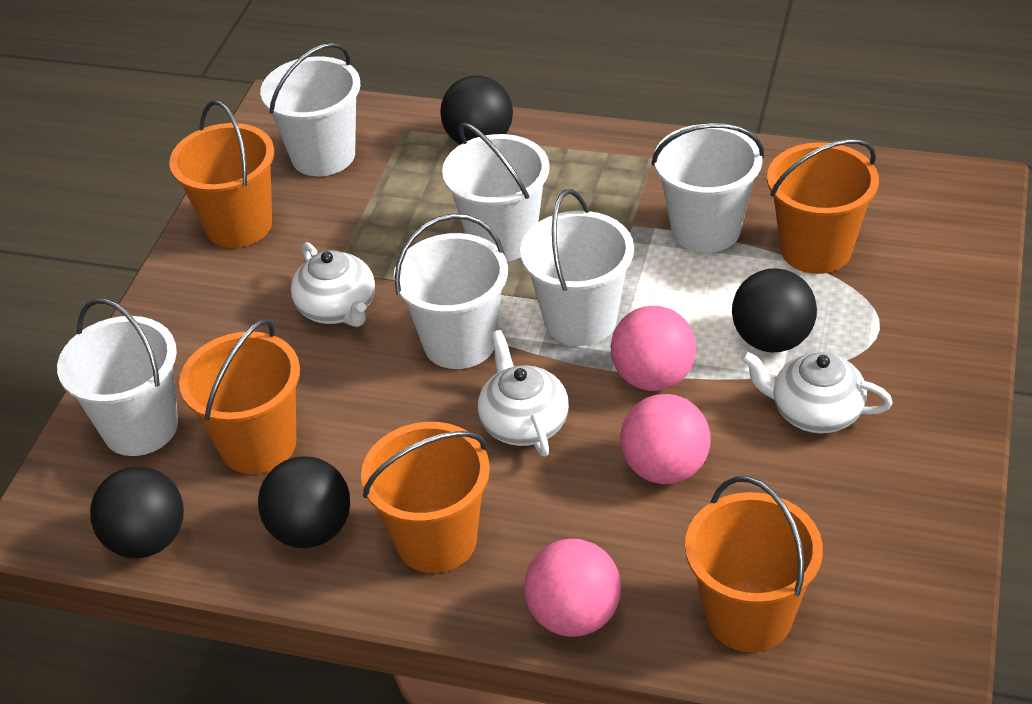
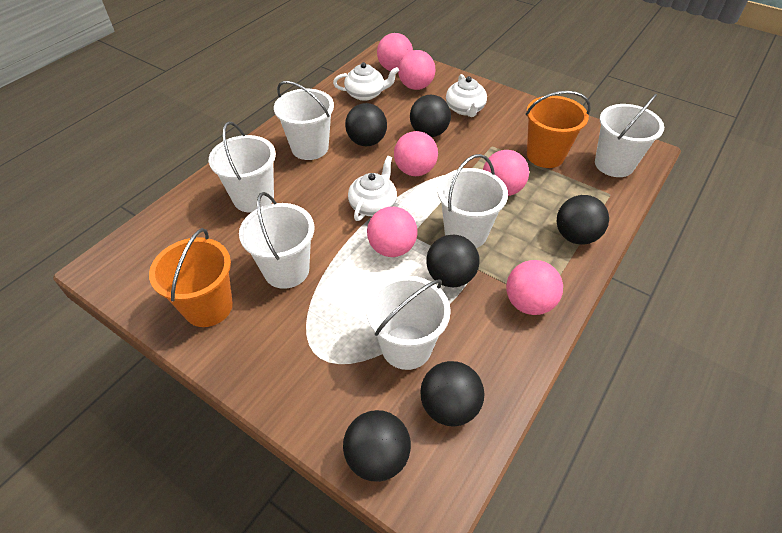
black ball: 4 -> 6
orange bucket: 5 -> 2
pink ball: 3 -> 6

